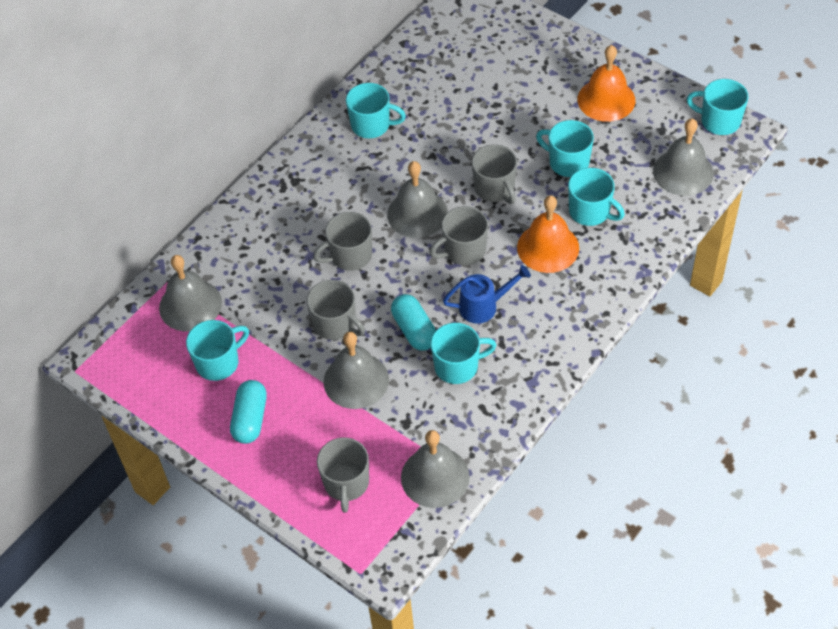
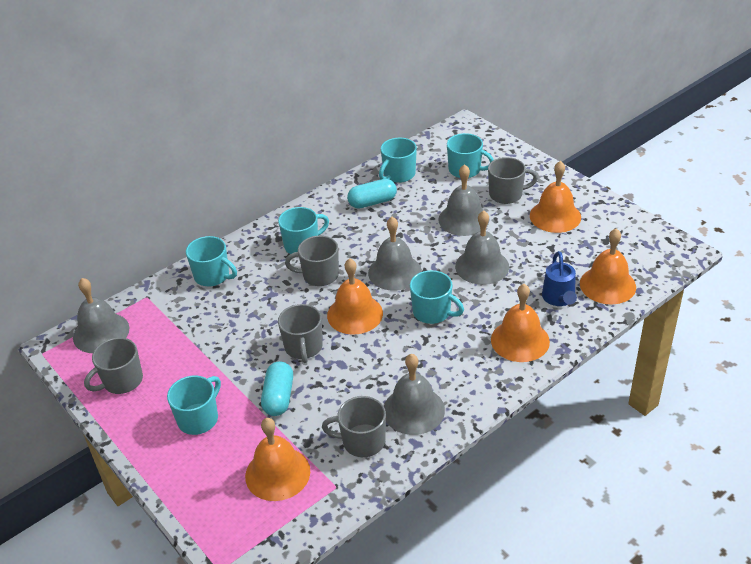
orange bell: 2 -> 5

